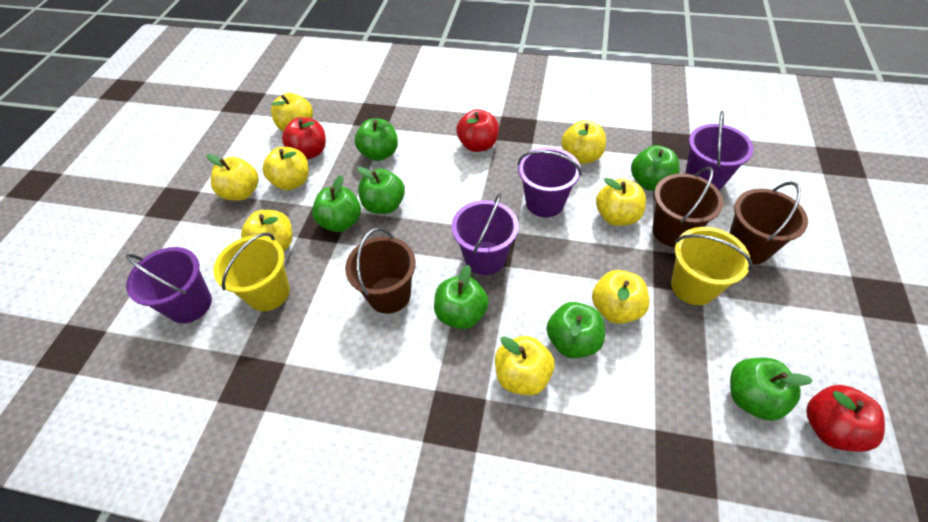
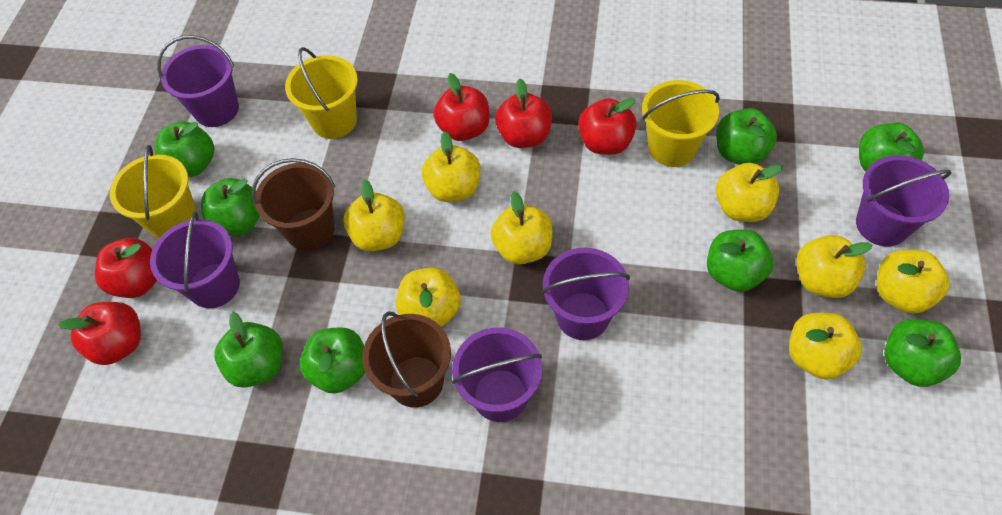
brown bucket: 3 -> 2
green apple: 7 -> 8
purple bucket: 4 -> 5
red apple: 3 -> 5
yellow bucket: 2 -> 3

